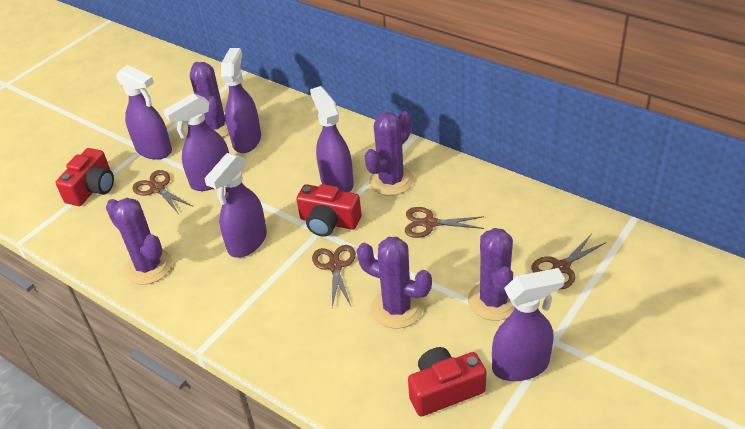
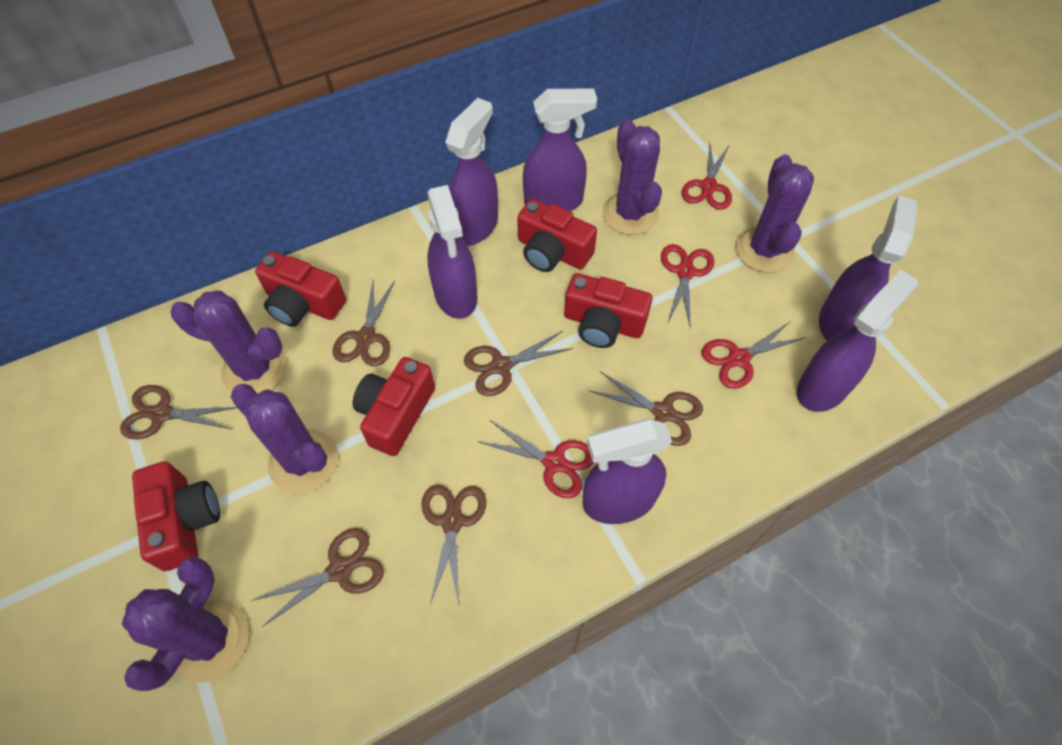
brown scissors: 4 -> 6
red camera: 3 -> 5
red scissors: 0 -> 4

